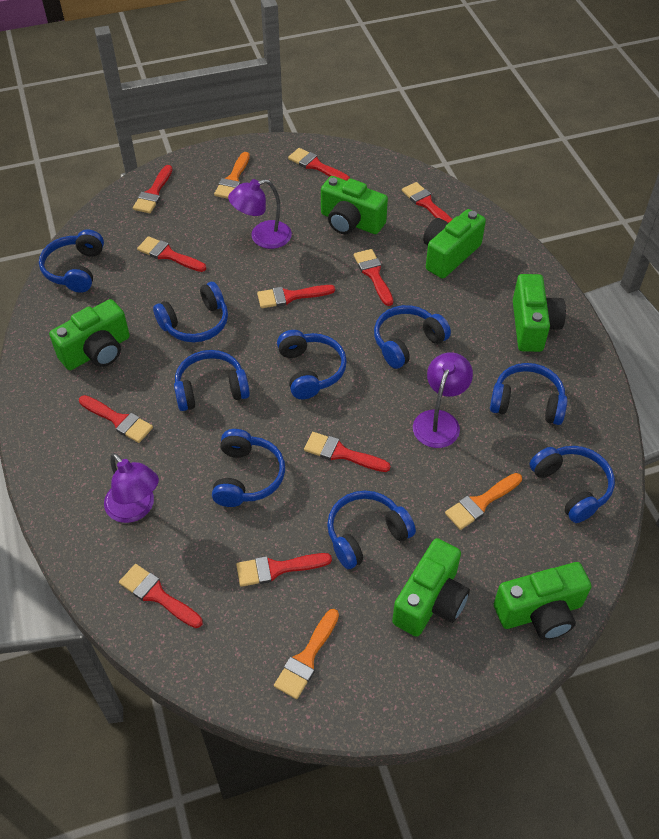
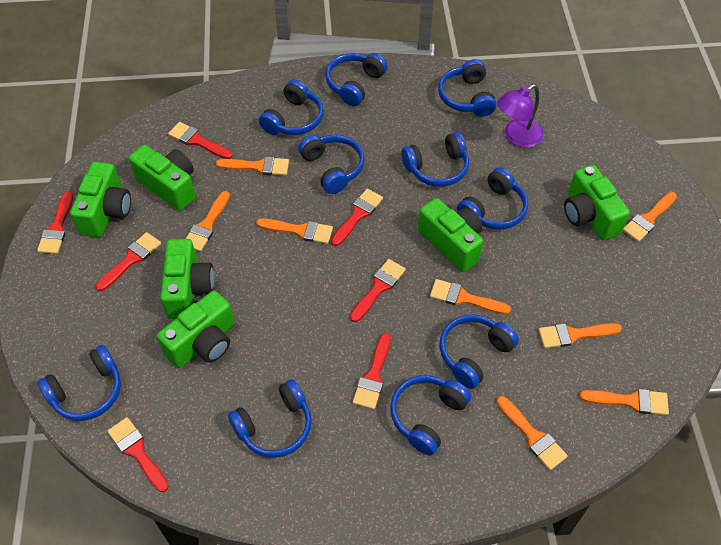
blue headphones: 9 -> 10
orange brush: 3 -> 8
purple lamp: 3 -> 1
red brush: 10 -> 7

